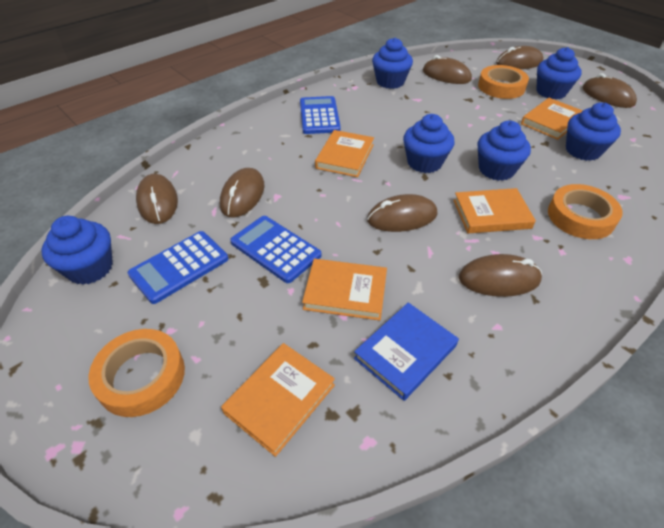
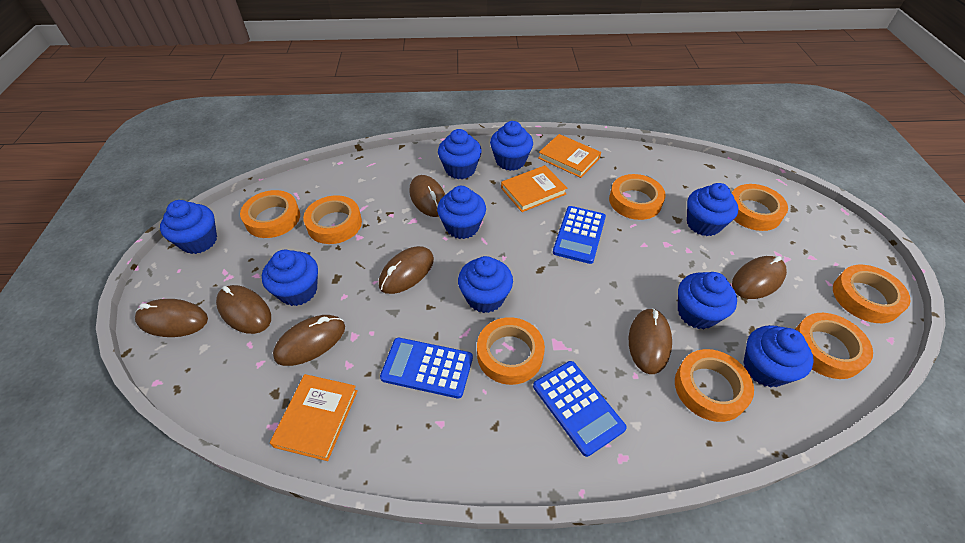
blue book: 1 -> 0
blue cupcake: 6 -> 9
orange book: 5 -> 3
orange tape: 3 -> 8

